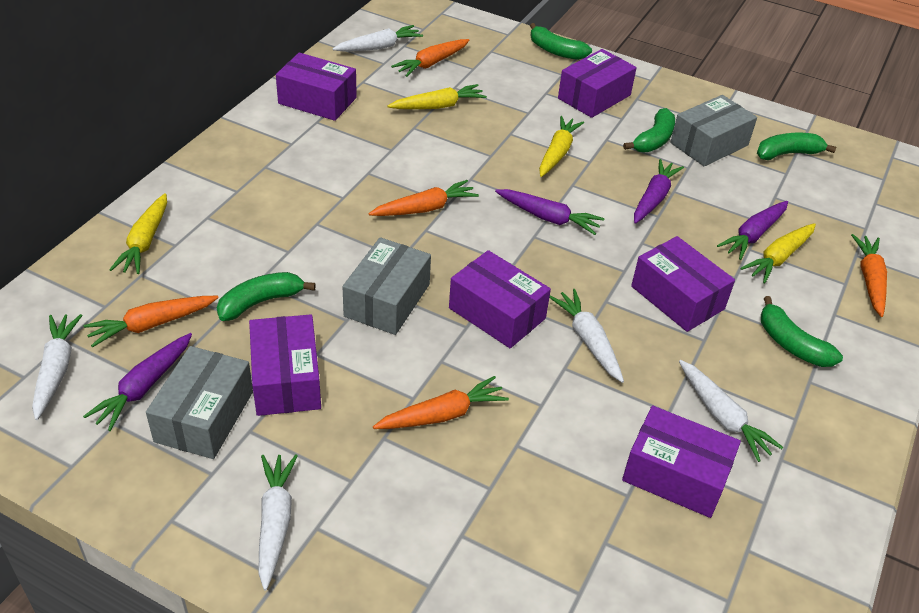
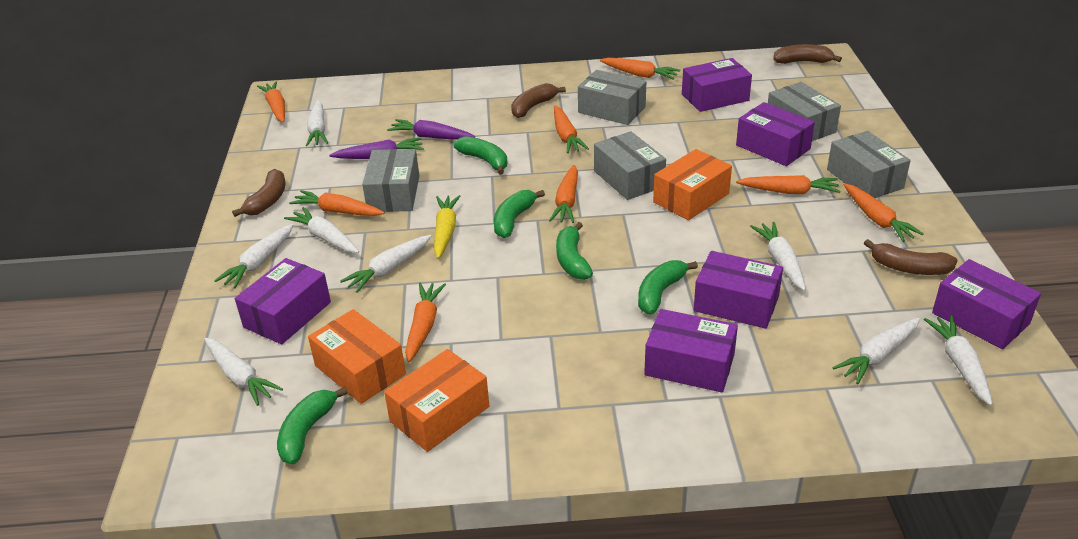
brown banana: 0 -> 4
grey box: 3 -> 5
orange box: 0 -> 3
orange carrot: 5 -> 8
purple carrot: 4 -> 2
white carrot: 5 -> 8
yellow carrot: 4 -> 1

